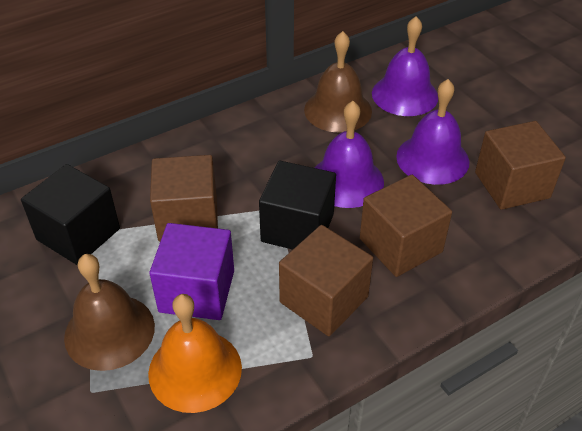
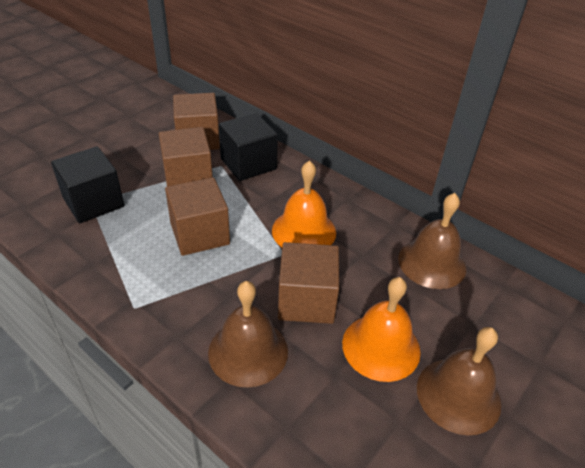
brown bell: 2 -> 3
orange bell: 1 -> 2
purple bell: 3 -> 0
purple cube: 1 -> 0

